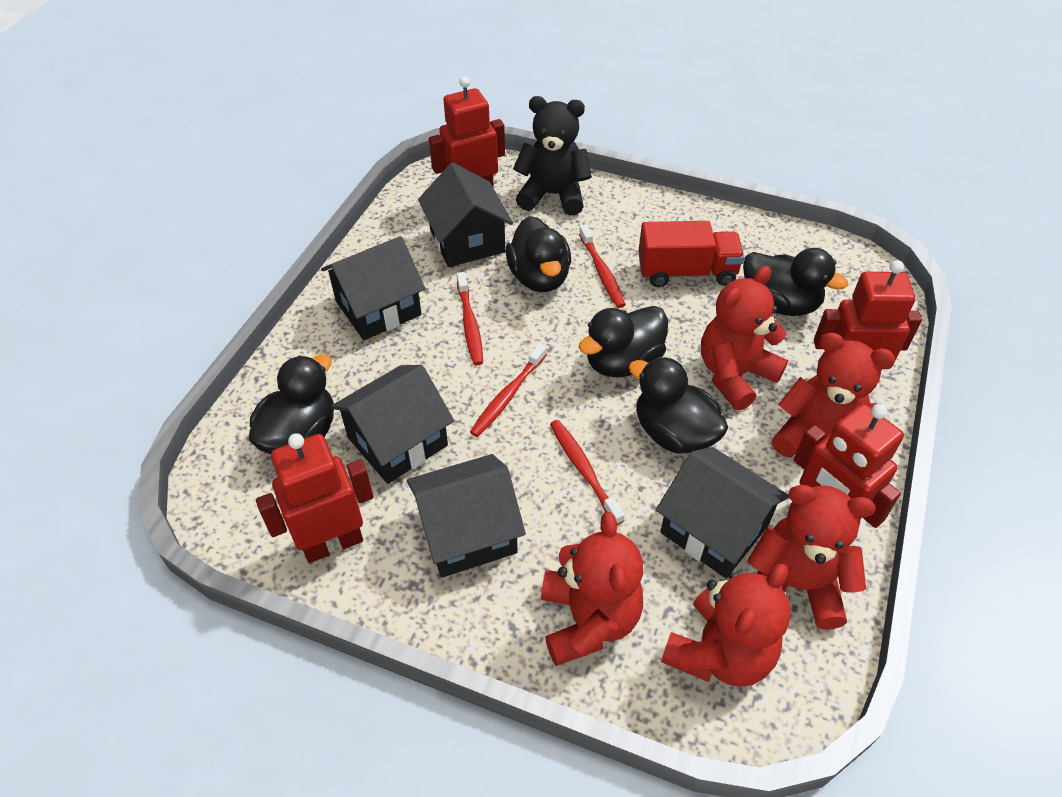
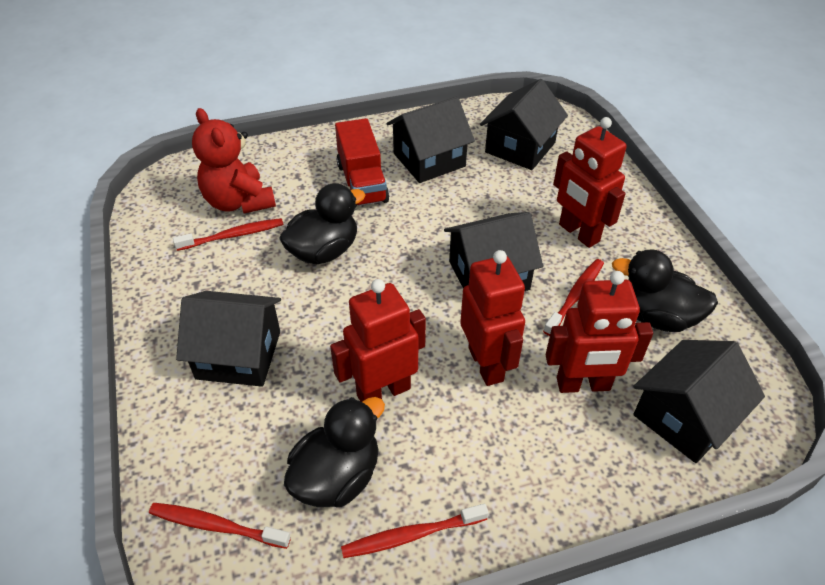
black duck: 5 -> 3
black teddy bear: 1 -> 0
red teddy bear: 5 -> 1

